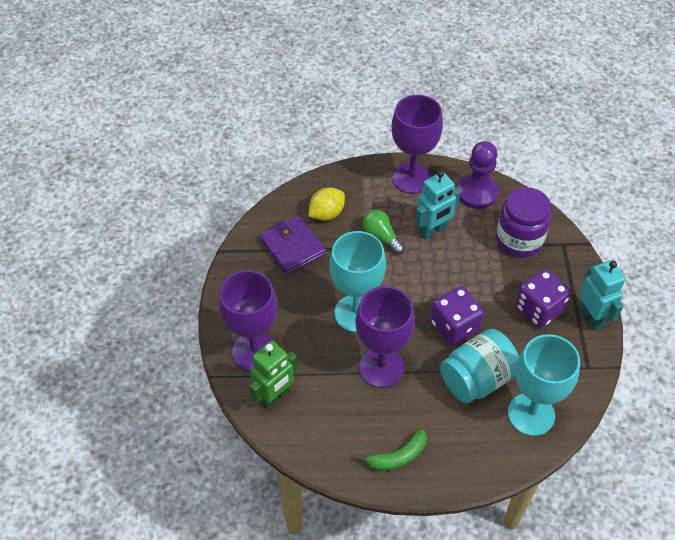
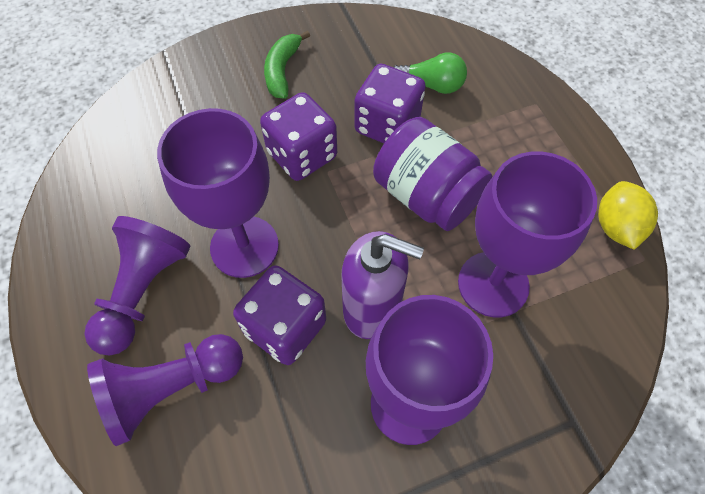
green robot: 1 -> 0
purple dice: 2 -> 3
purple pawn: 1 -> 2
purple soap dispenser: 0 -> 1
purple wallet: 1 -> 0
turquoise goblet: 2 -> 0
turquoise jar: 1 -> 0
turquoise robot: 2 -> 0

